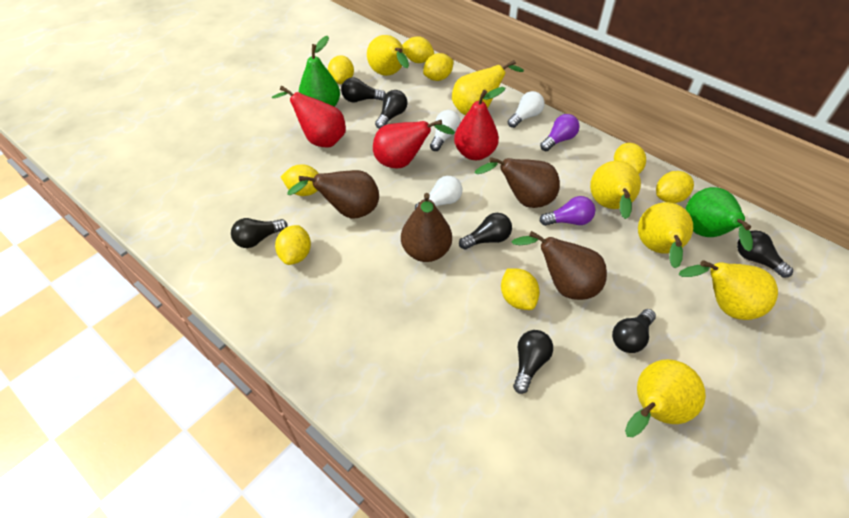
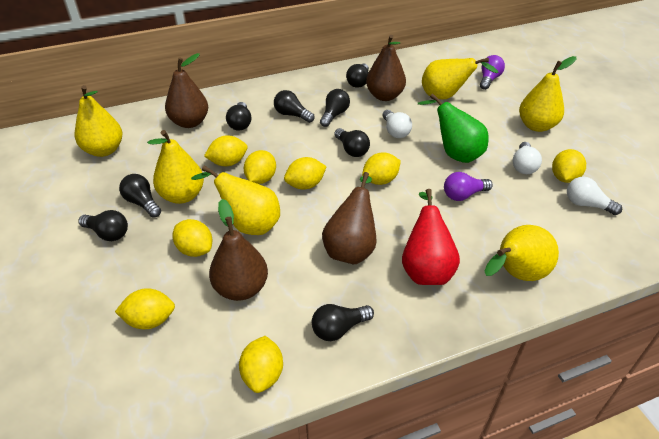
black light bulb: 7 -> 8
green pear: 2 -> 1
red pear: 3 -> 1

